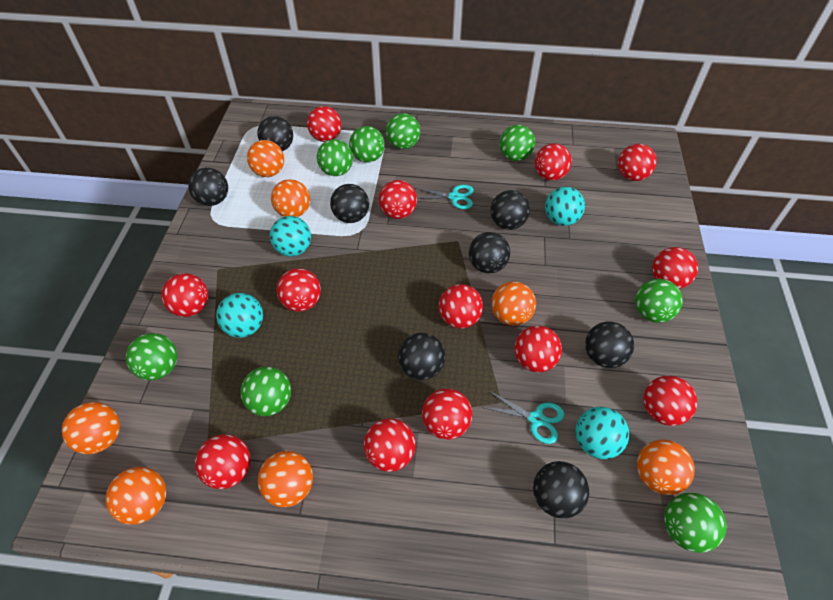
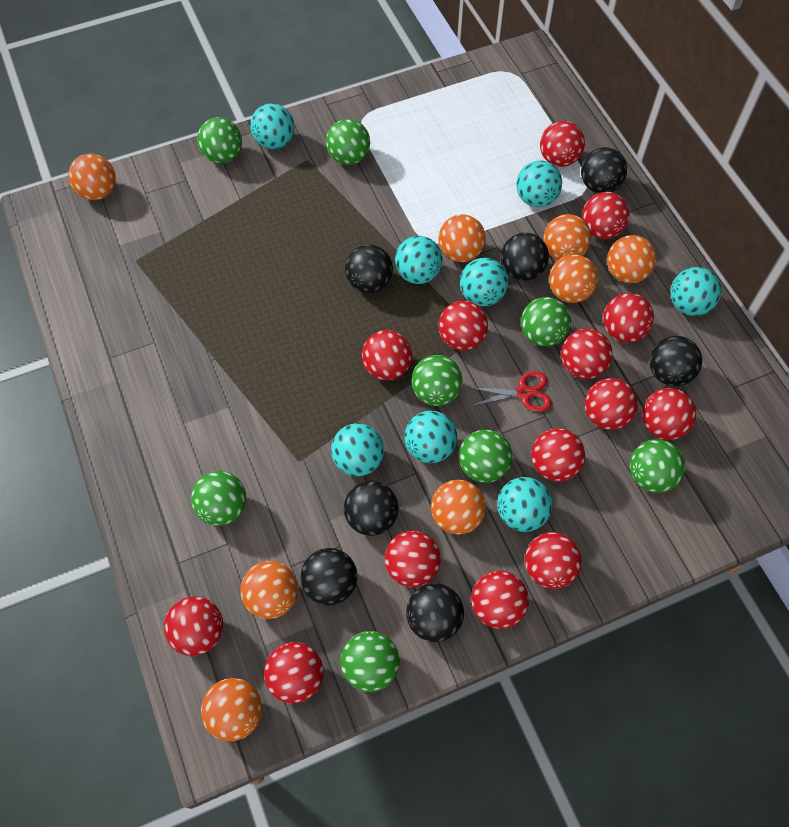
black ball: 8 -> 7
orange ball: 7 -> 8
red ball: 13 -> 14
red scissors: 0 -> 1
turquoise ball: 4 -> 8
turquoise scissors: 2 -> 0

